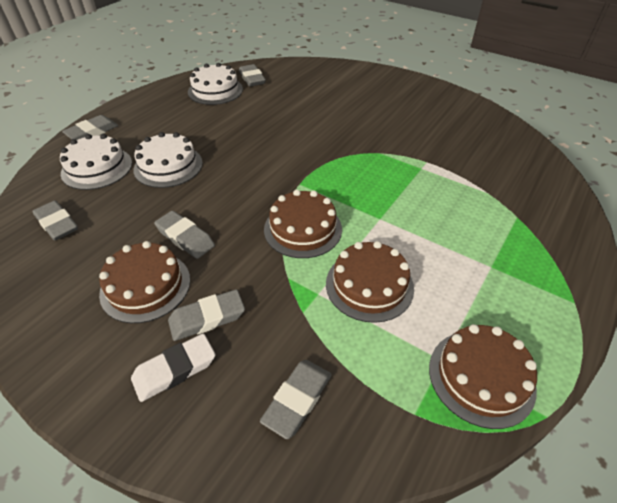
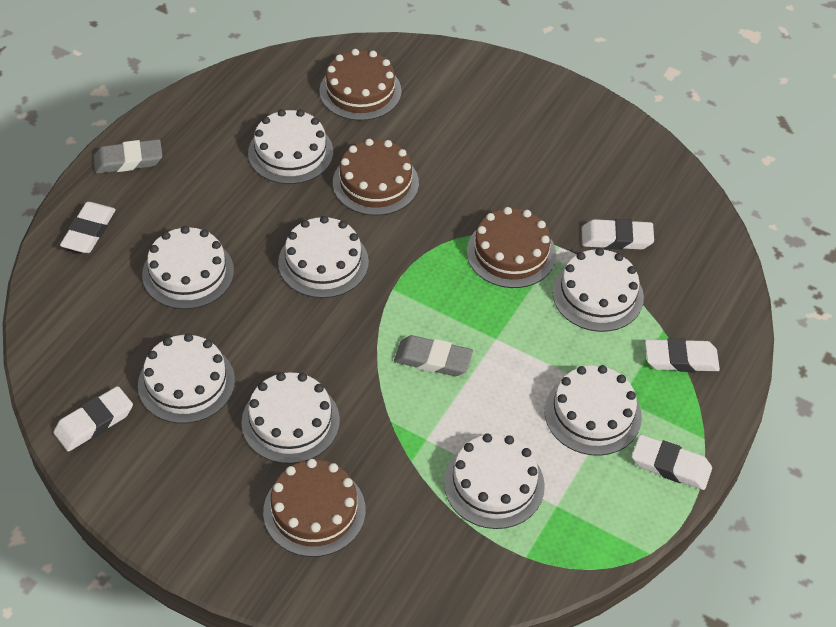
grey eraser: 6 -> 2
white cake: 3 -> 8
white eraser: 1 -> 5

